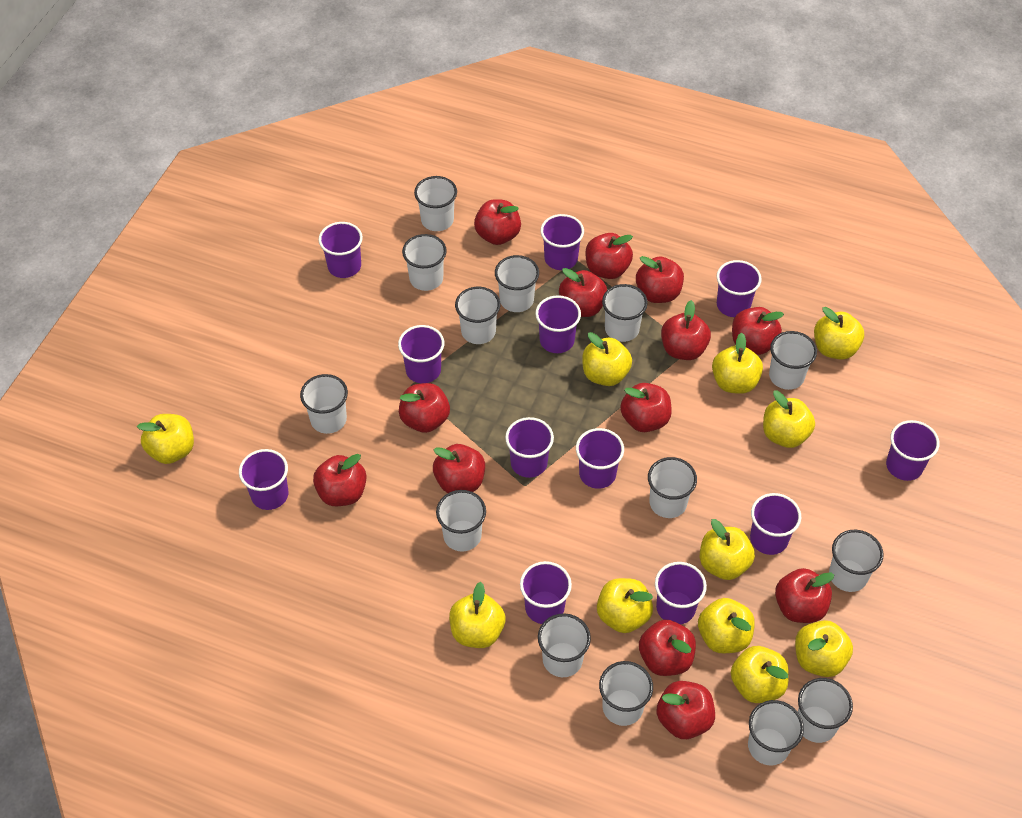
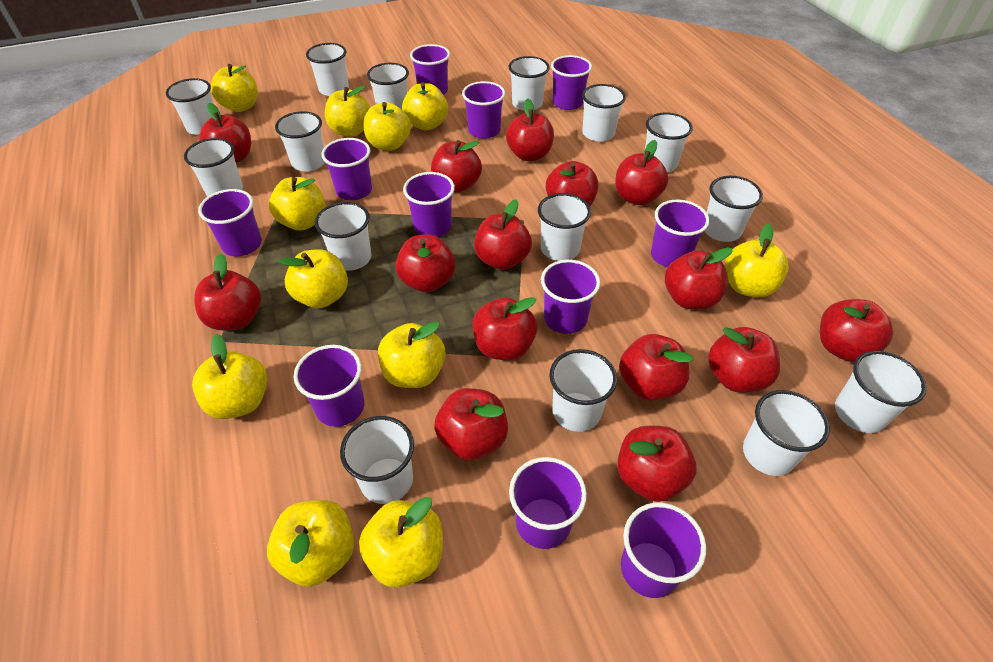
purple cup: 12 -> 11
red apple: 13 -> 15
white cup: 14 -> 15

